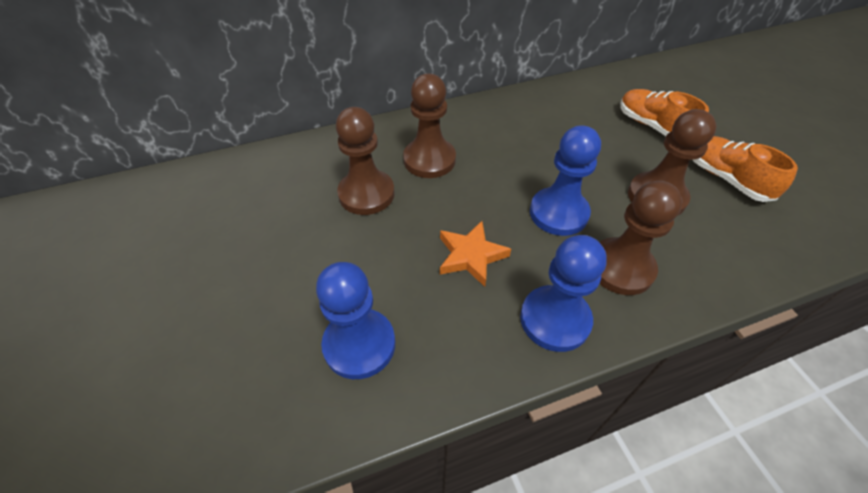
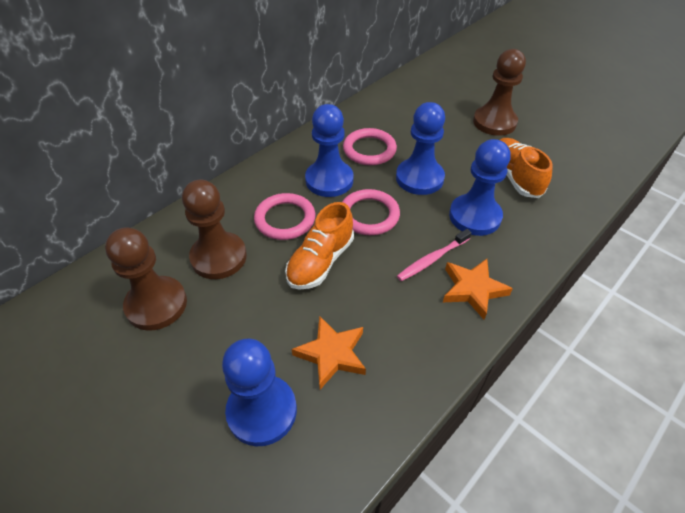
blue pawn: 3 -> 4
brown pawn: 4 -> 3
orange star: 1 -> 2
pink ring: 0 -> 3
pink toothbrush: 0 -> 1

